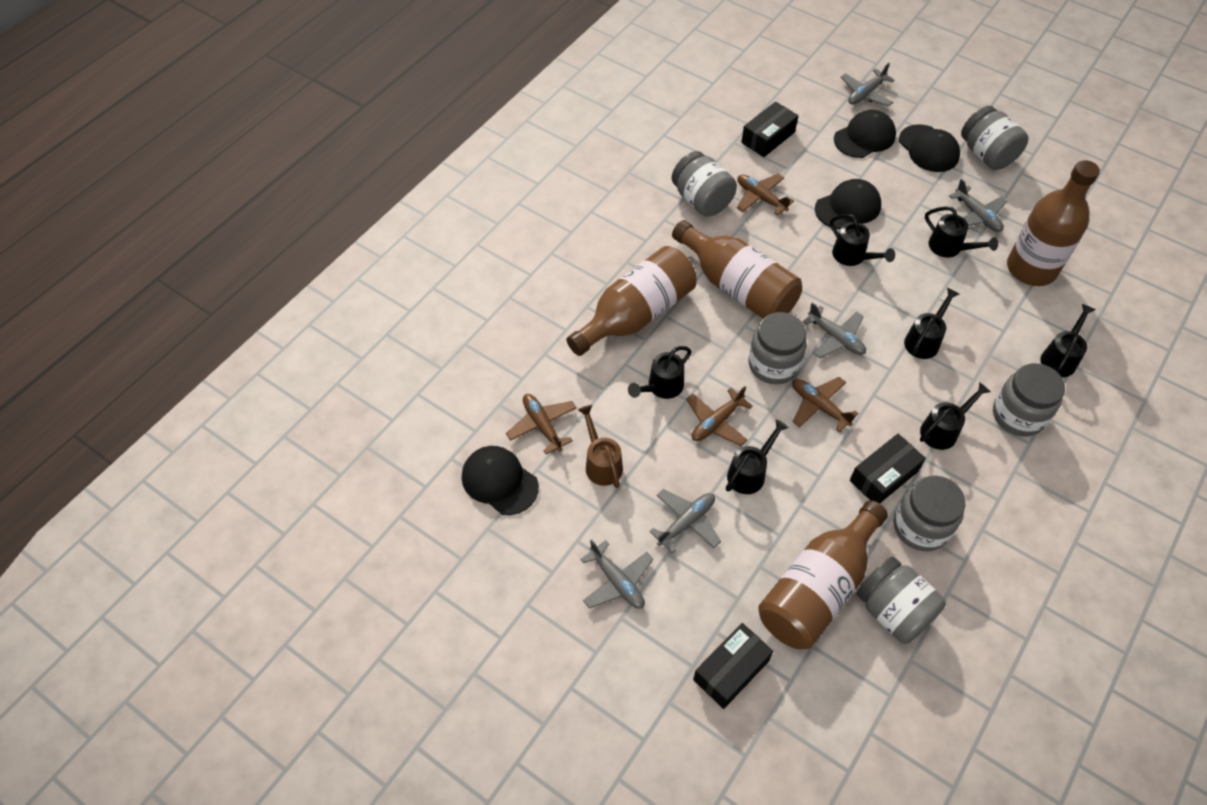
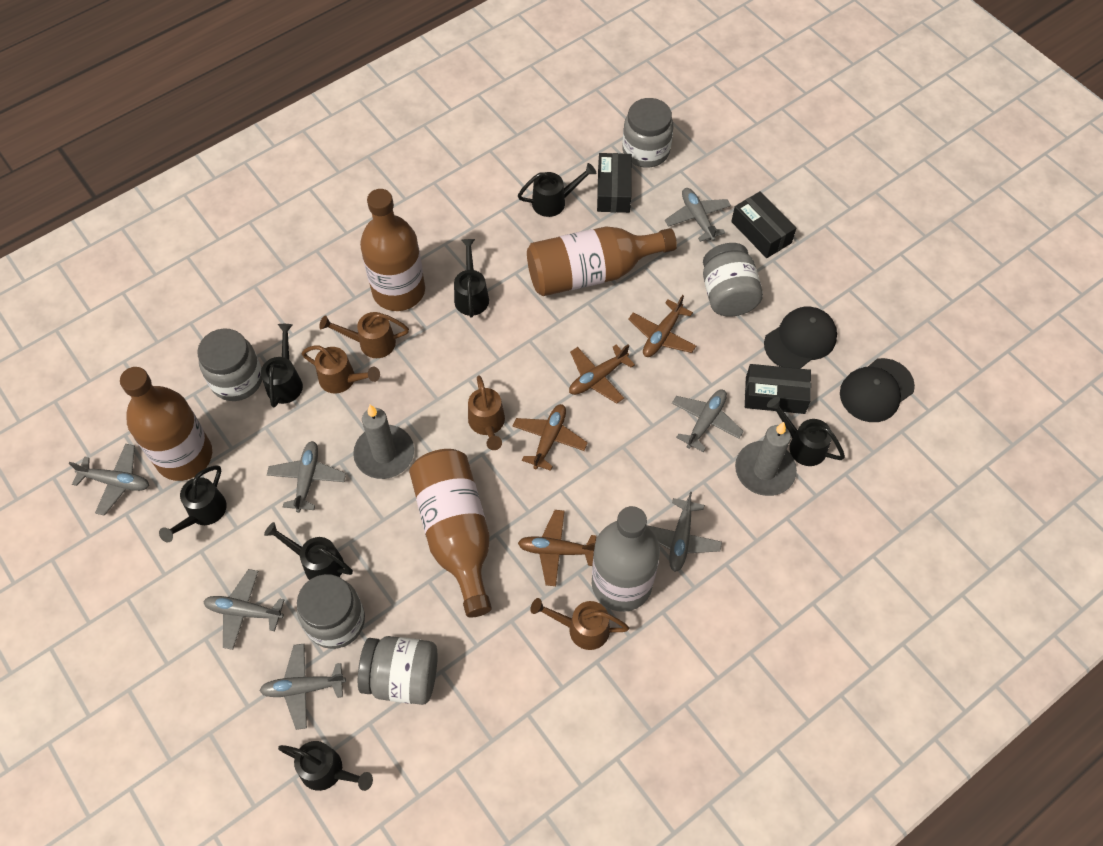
black cap: 4 -> 2
brown watering can: 1 -> 4
grey bottle: 0 -> 1
grey candle: 0 -> 2
grey jar: 6 -> 5
grey plane: 5 -> 7

